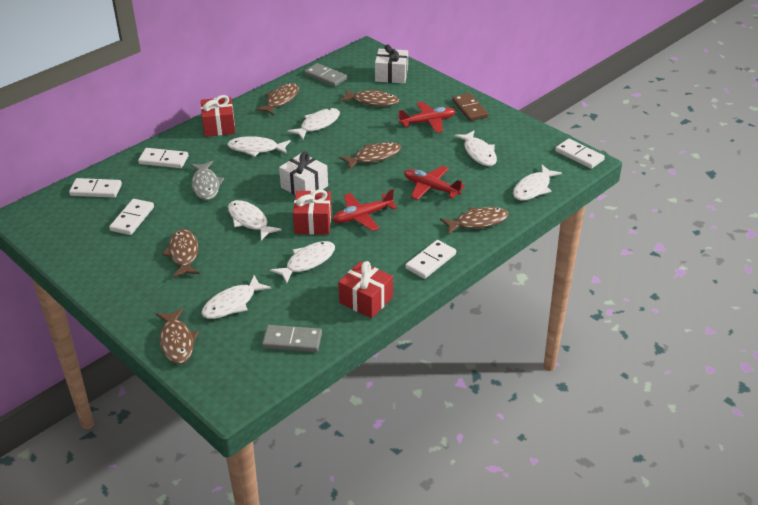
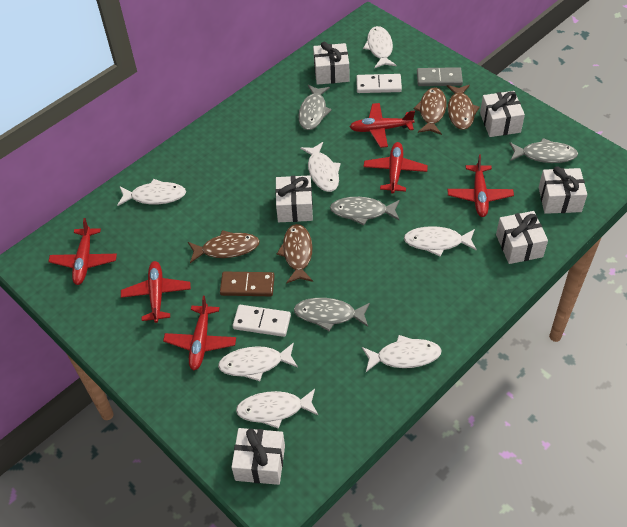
brown fish: 6 -> 4
grey domino: 2 -> 1
grey fish: 1 -> 4
red gift: 3 -> 0
red plane: 3 -> 6
white domino: 5 -> 2
white gift: 2 -> 6

